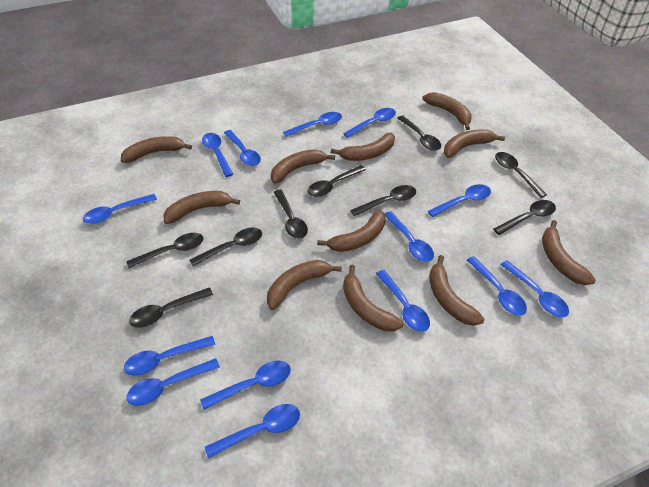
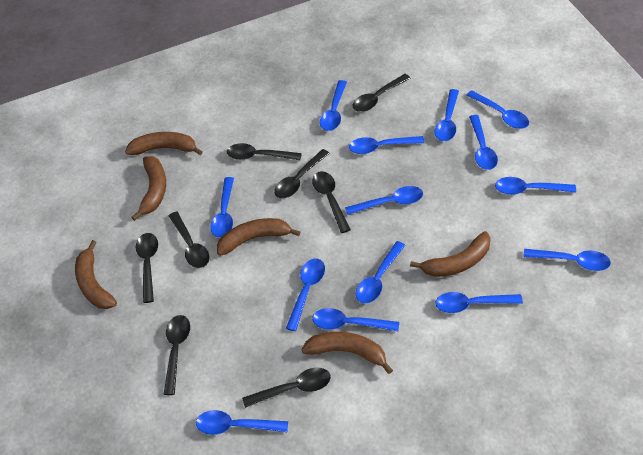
black spoon: 9 -> 8
brown banana: 11 -> 6

